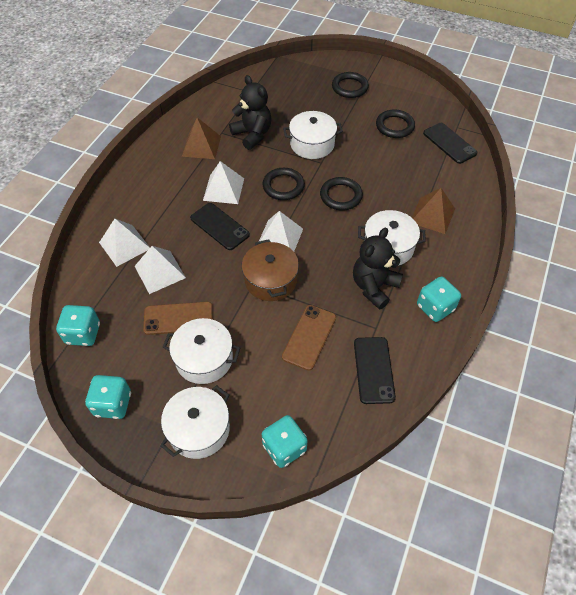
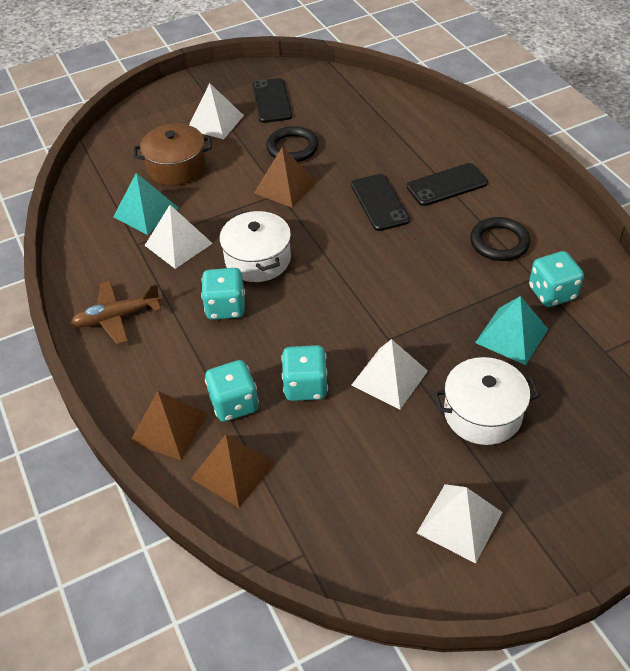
black ring: 4 -> 2
black teddy bear: 2 -> 0
brown phone: 2 -> 0
brown plane: 0 -> 1
brown pyramid: 2 -> 3
turquoise pyramid: 0 -> 2
white pot: 4 -> 2

